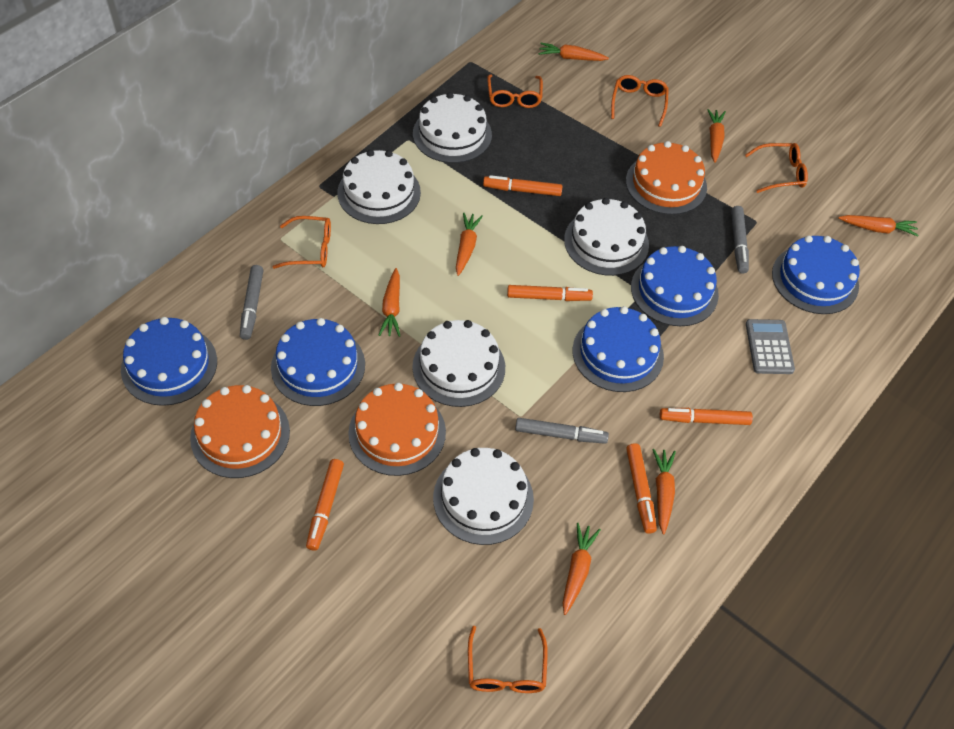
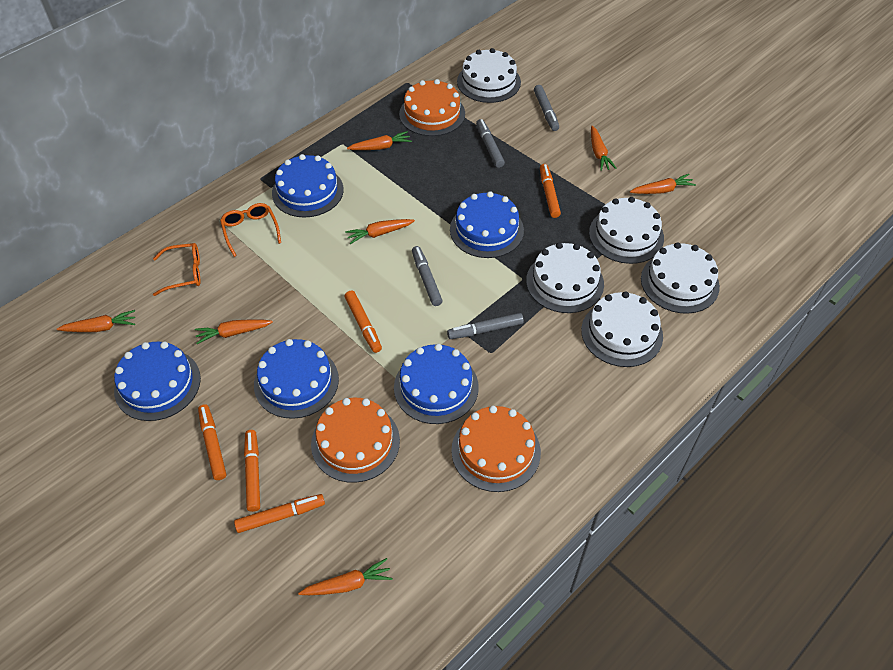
grey calculator: 1 -> 0
grey marker: 3 -> 4
orange glasses: 5 -> 2

